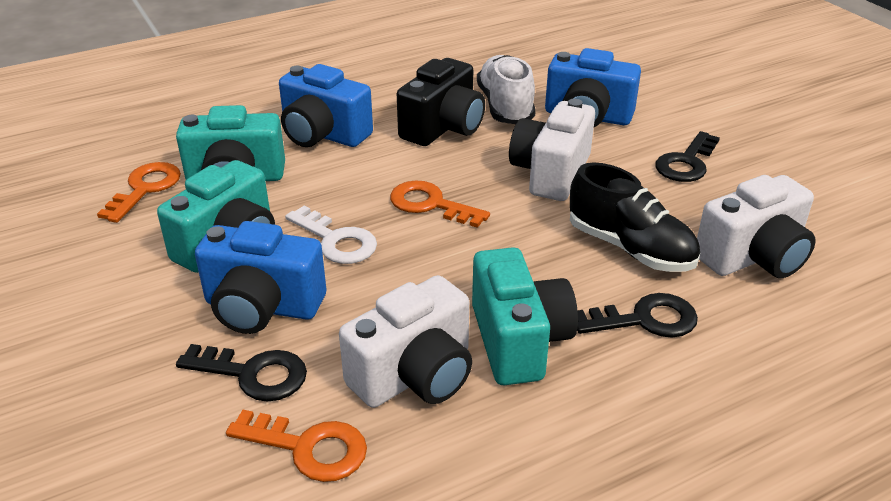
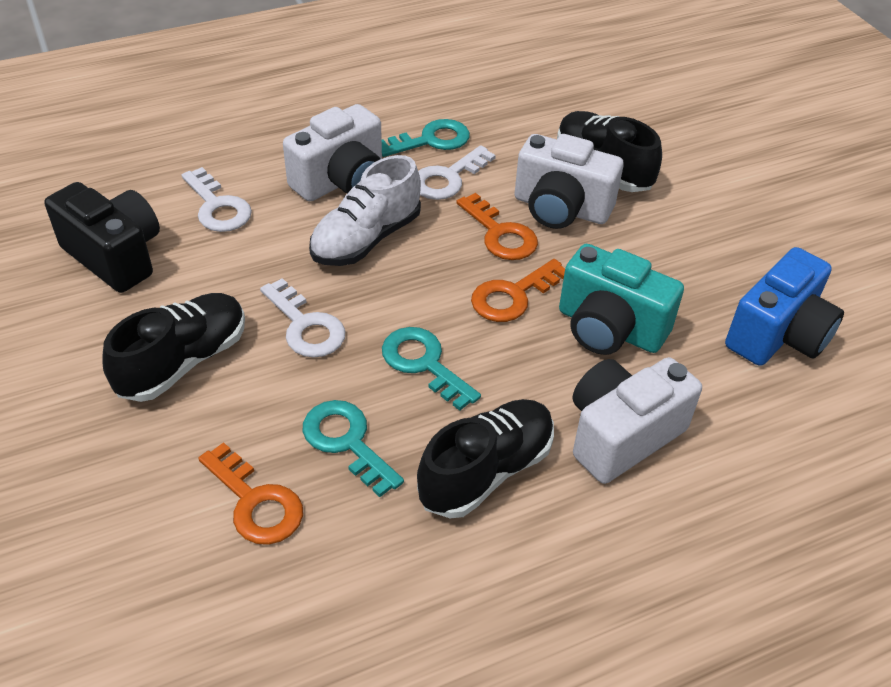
black key: 3 -> 0
black shoe: 1 -> 3
blue camera: 3 -> 1
turquoise camera: 3 -> 1
turquoise key: 0 -> 3
white key: 1 -> 3

